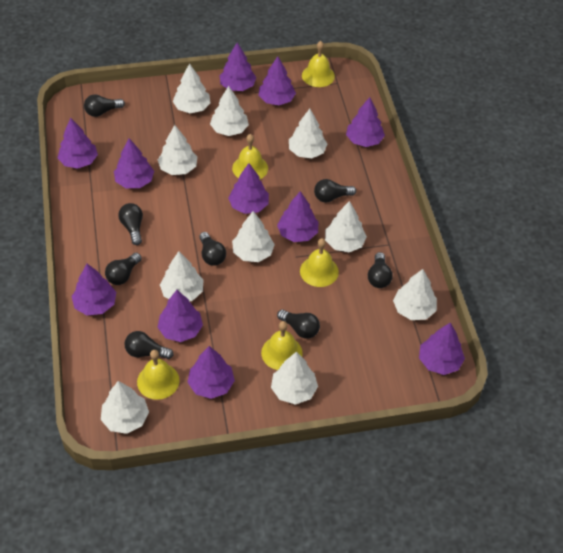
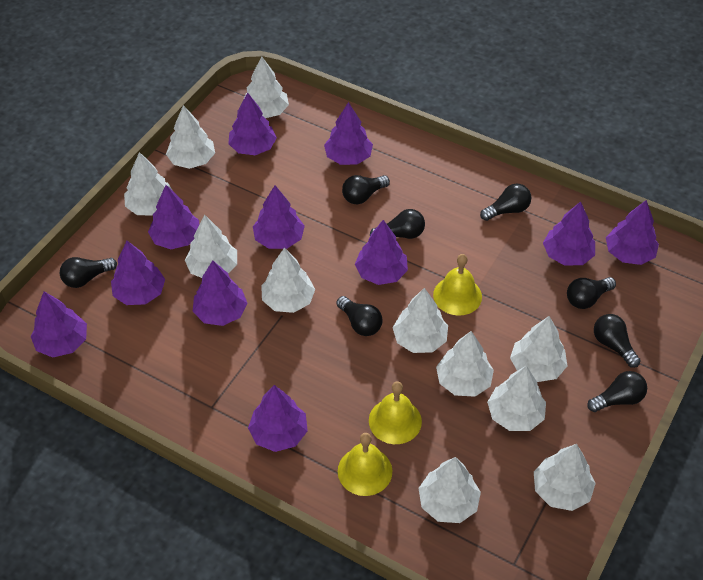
white tree: 10 -> 11
yellow bell: 5 -> 3

